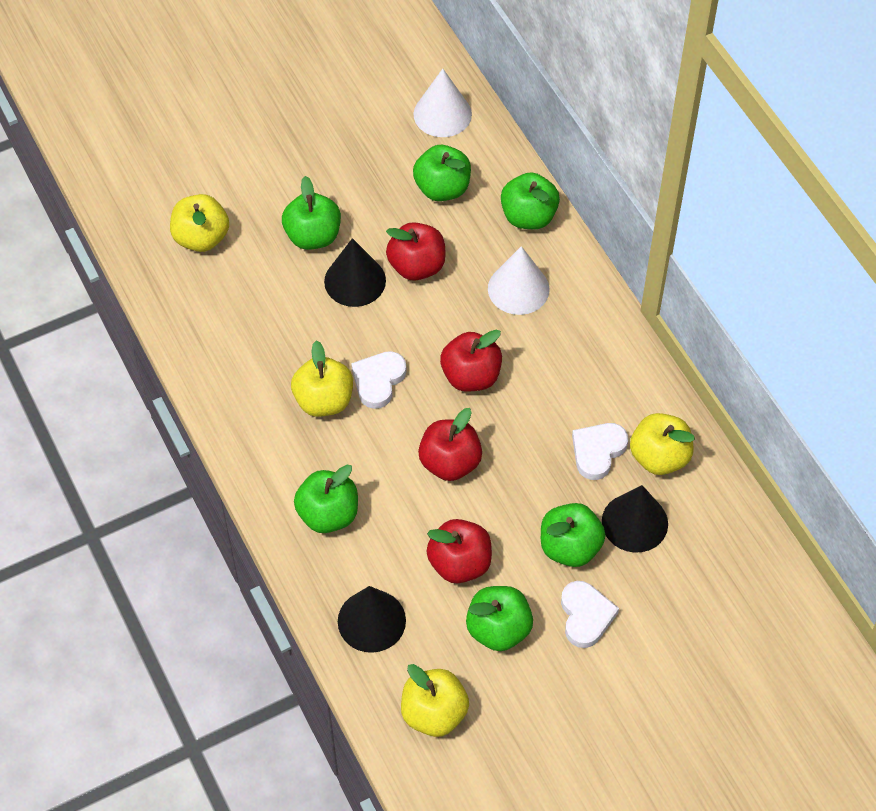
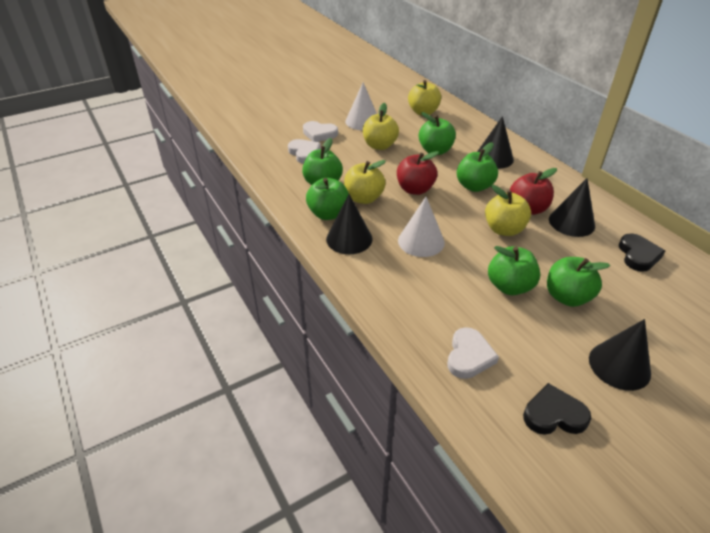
black cone: 3 -> 4
black heart: 0 -> 2
red apple: 4 -> 2

